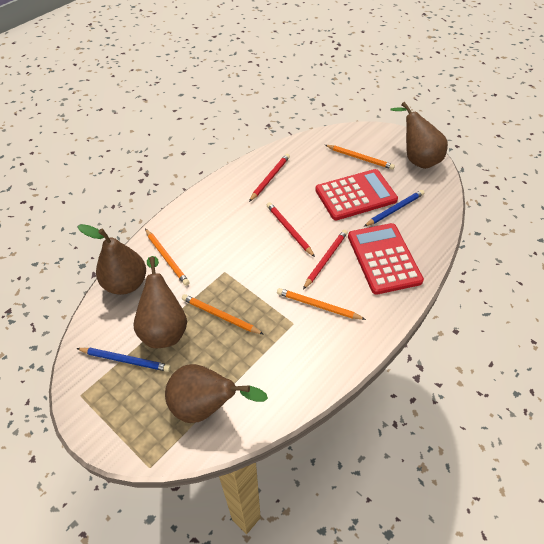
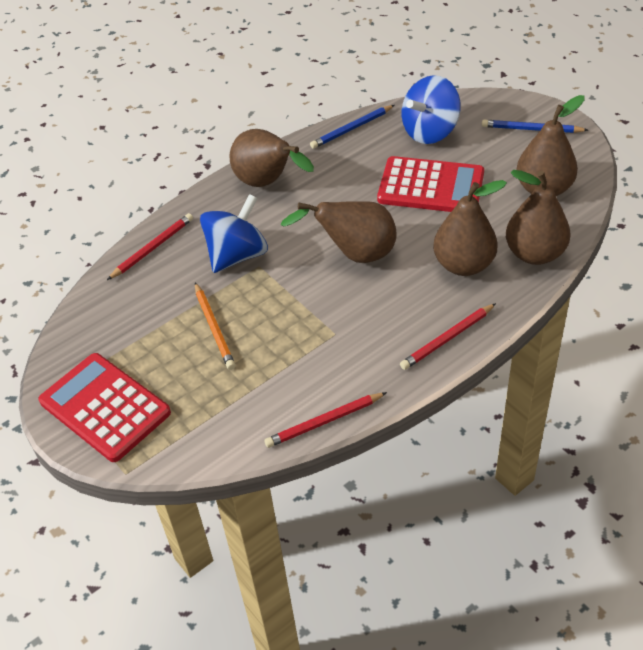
blue spinning top: 0 -> 2
brown pear: 4 -> 5
orange pencil: 4 -> 1

